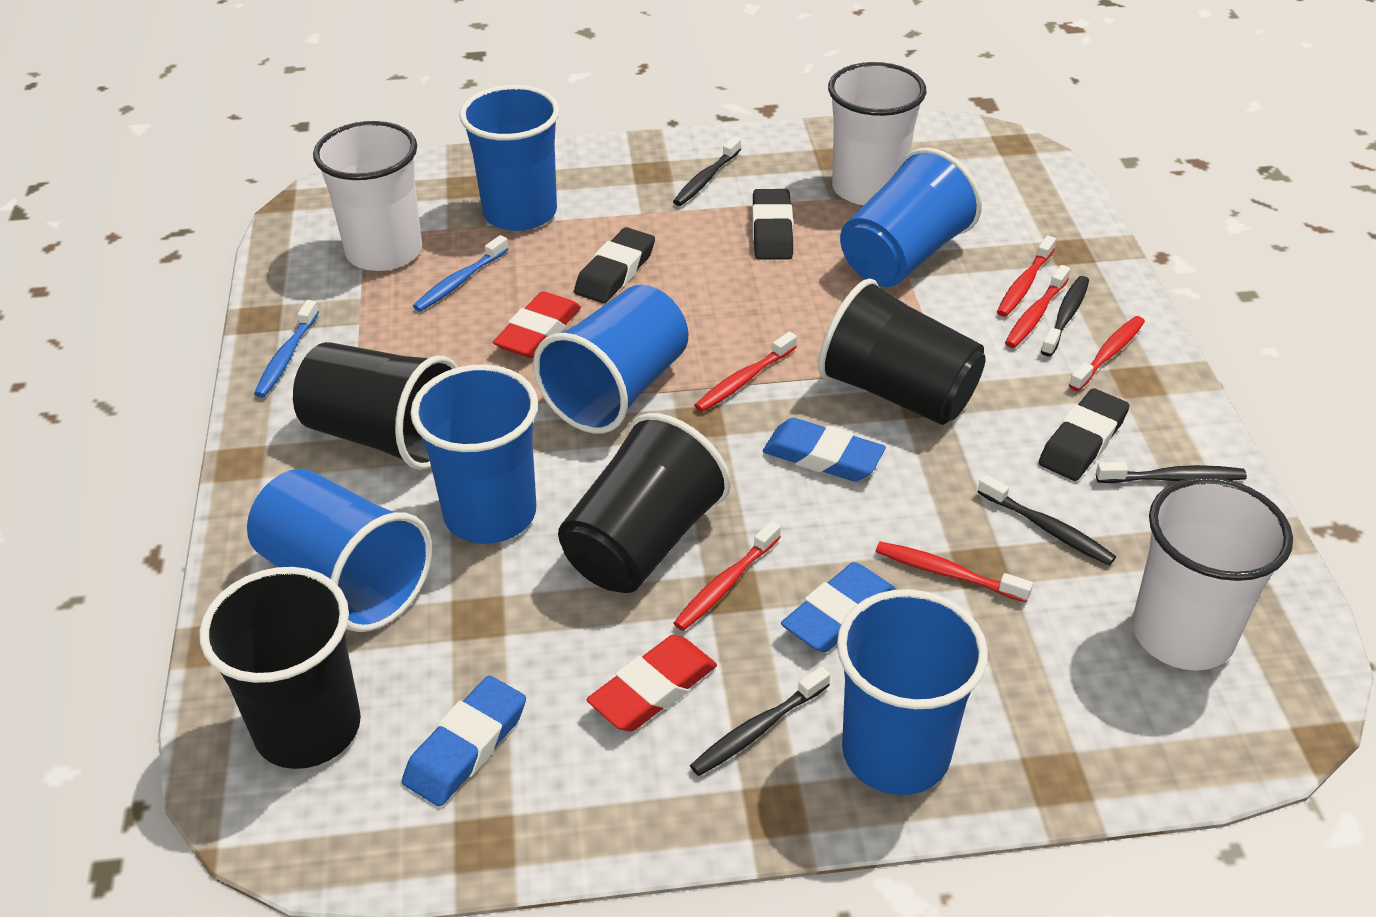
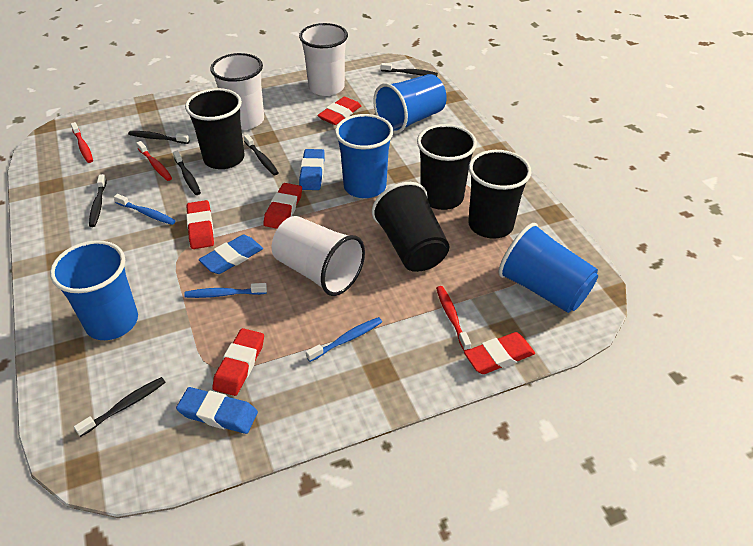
black eraser: 3 -> 0
black toothbrush: 5 -> 6
blue cup: 6 -> 4
blue toothbrush: 2 -> 3
red eraser: 2 -> 5
red toothbrush: 6 -> 3

